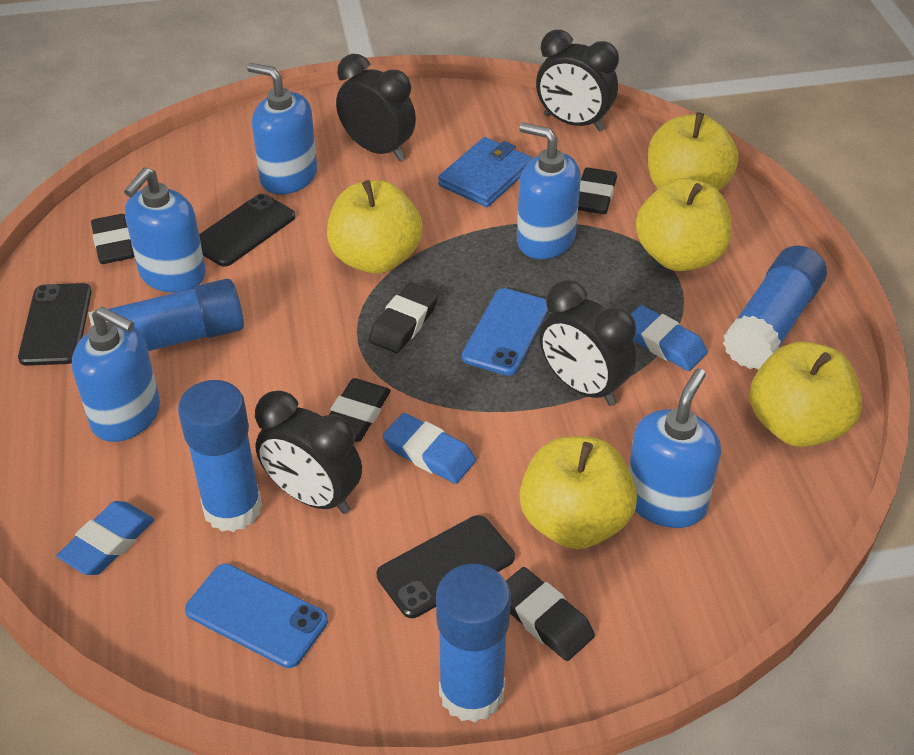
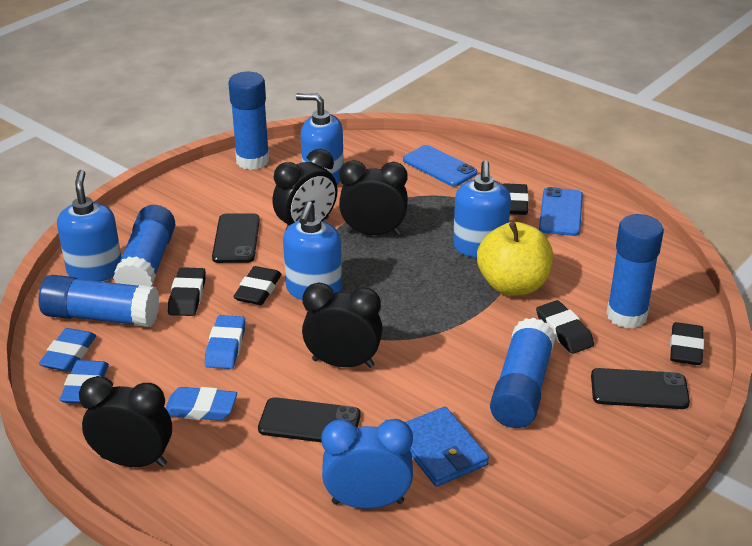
blue clock: 0 -> 1
blue eraser: 3 -> 4
blue glue stick: 4 -> 5
blue soap dispenser: 5 -> 4
yellow apple: 5 -> 1

